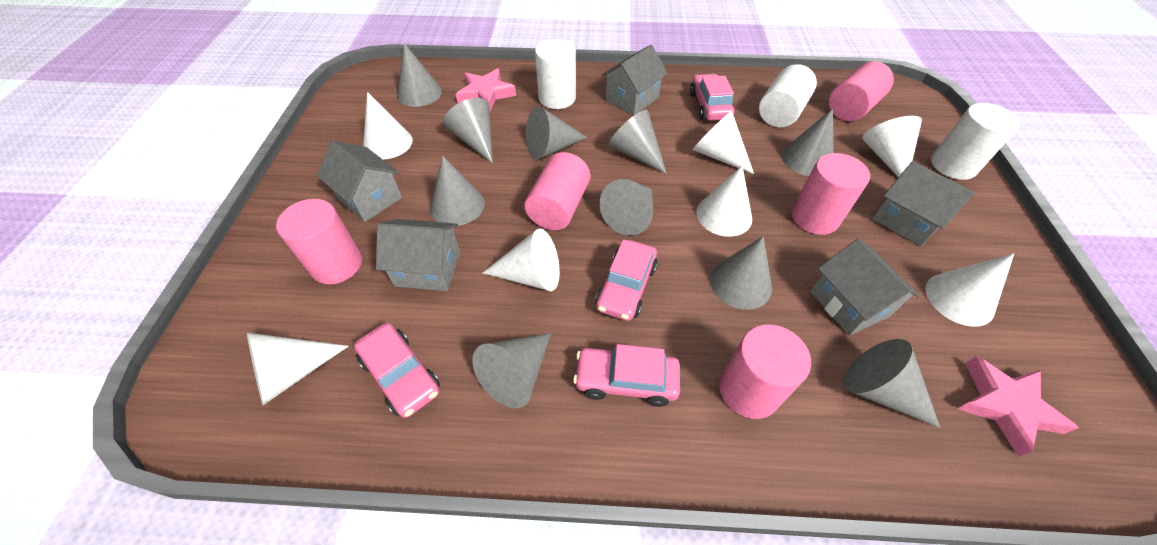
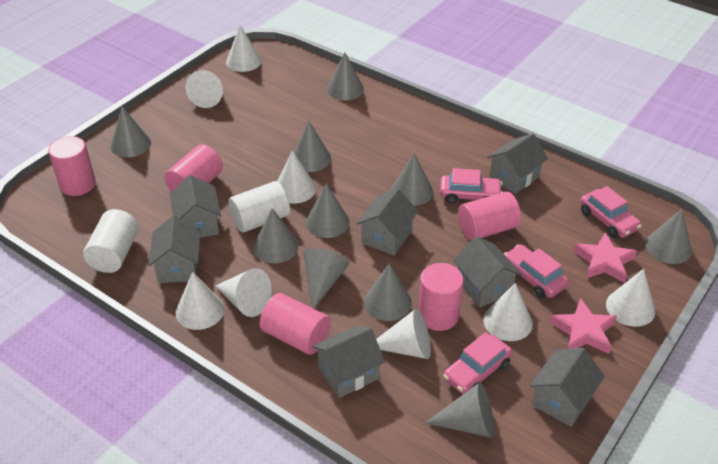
grey house: 5 -> 7
white cone: 7 -> 8
white cylinder: 3 -> 2

